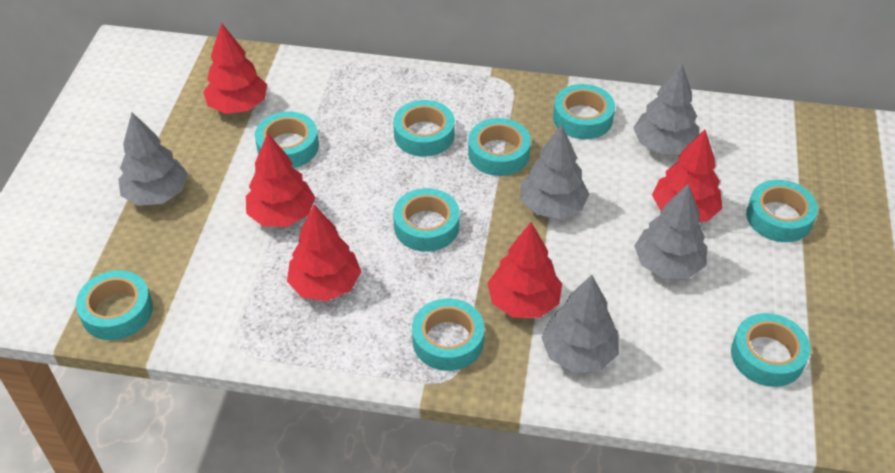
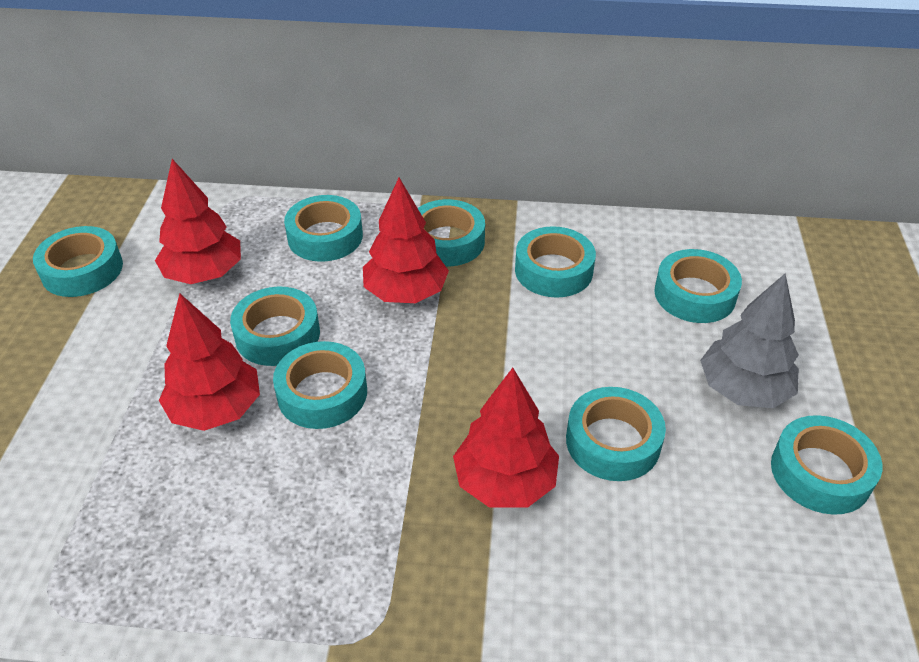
grey tree: 5 -> 1
red tree: 5 -> 4

